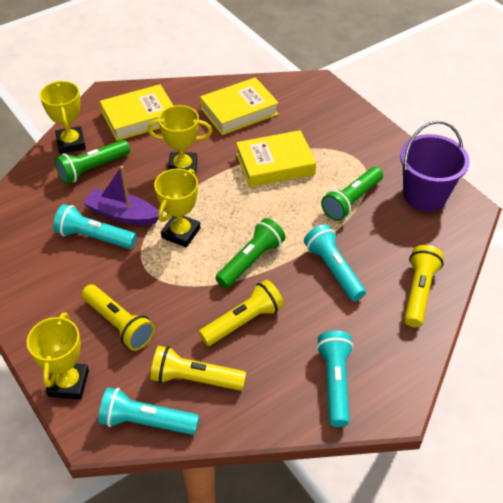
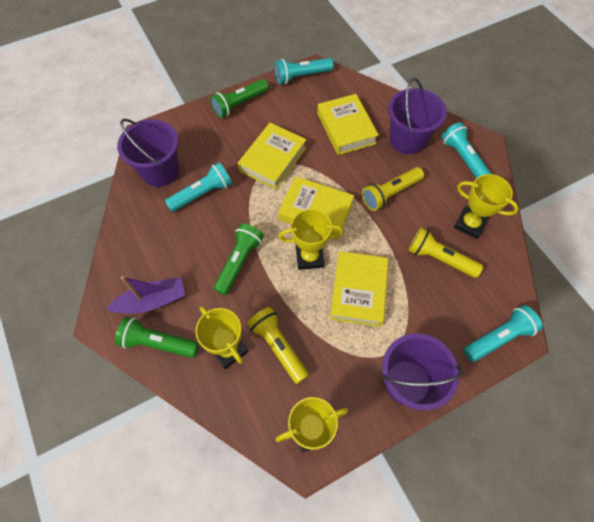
purple bucket: 1 -> 3
yellow book: 3 -> 4
yellow flashlight: 4 -> 3

